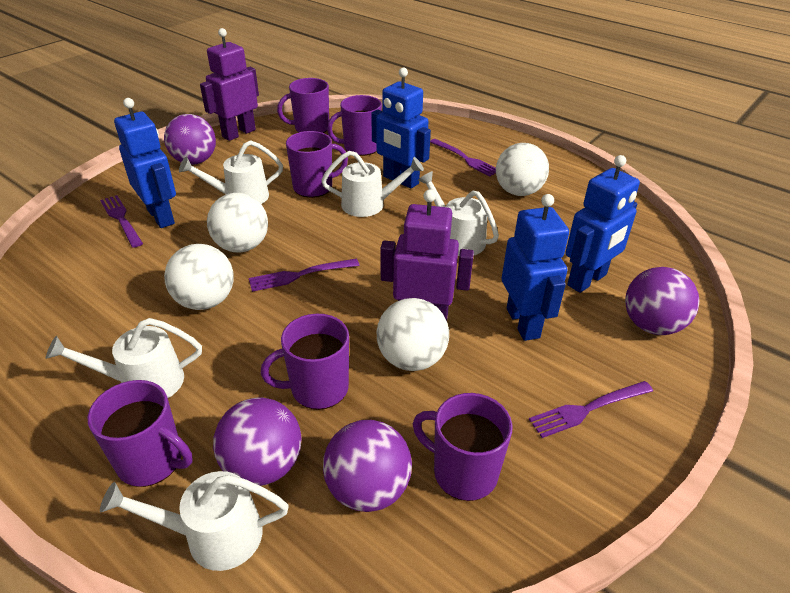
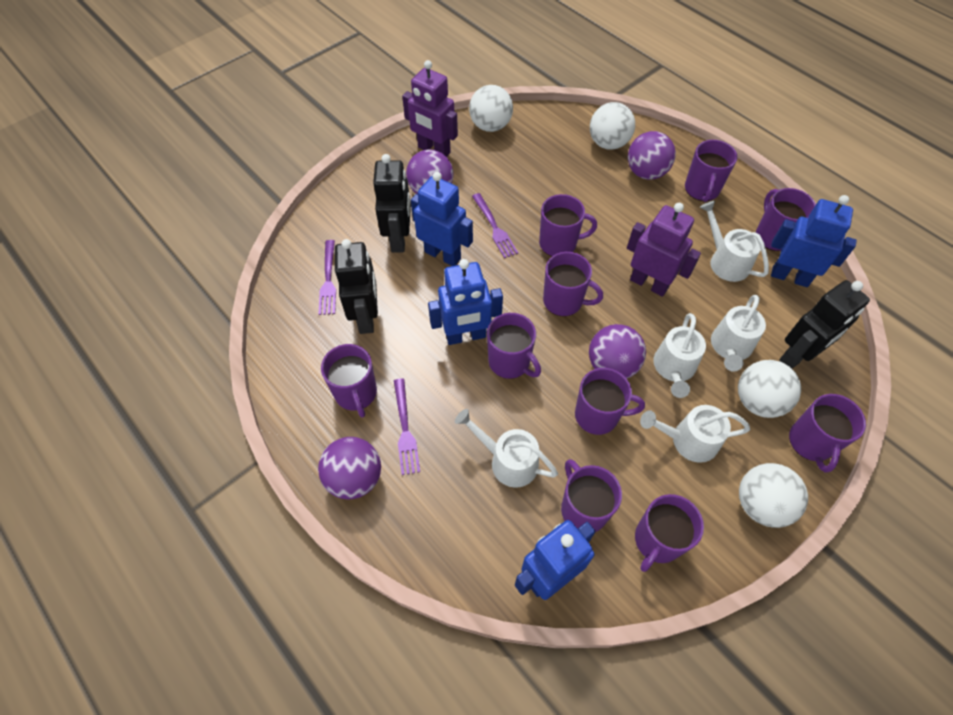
black robot: 0 -> 3
purple fork: 4 -> 3
purple mug: 6 -> 10

